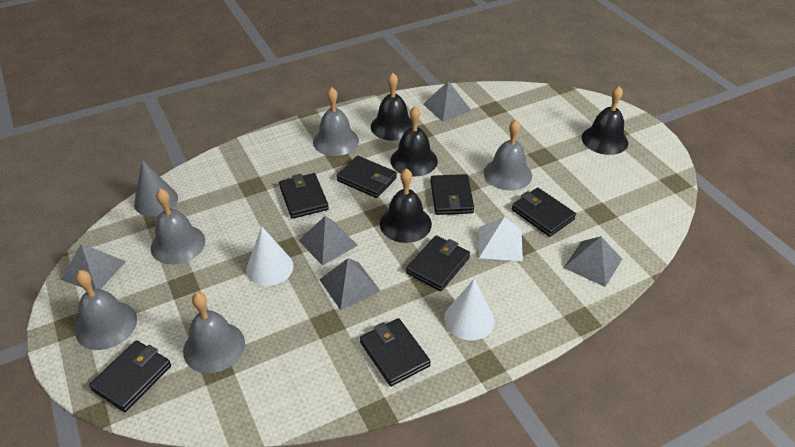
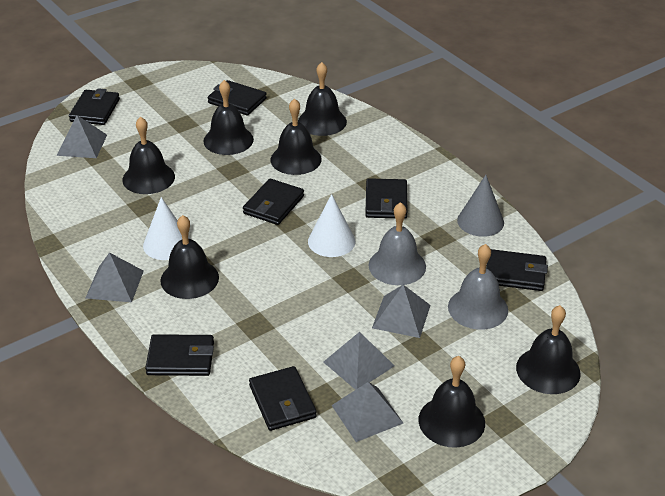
black bell: 4 -> 7
grey bell: 5 -> 2
white pyramid: 1 -> 0

